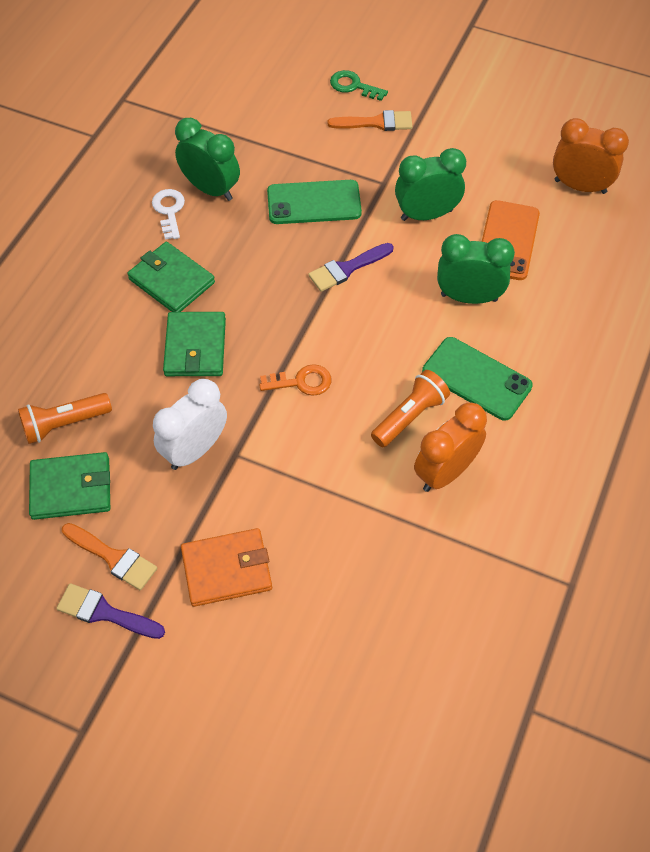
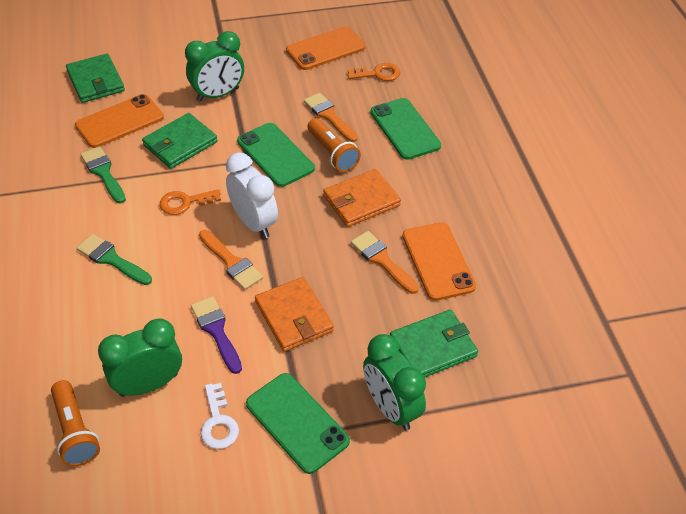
green brush: 0 -> 2
green key: 1 -> 0
green phone: 2 -> 3
orange brush: 2 -> 3
orange clock: 2 -> 0
orange key: 1 -> 2
orange phone: 1 -> 3
orange wallet: 1 -> 2
purple brush: 2 -> 1

